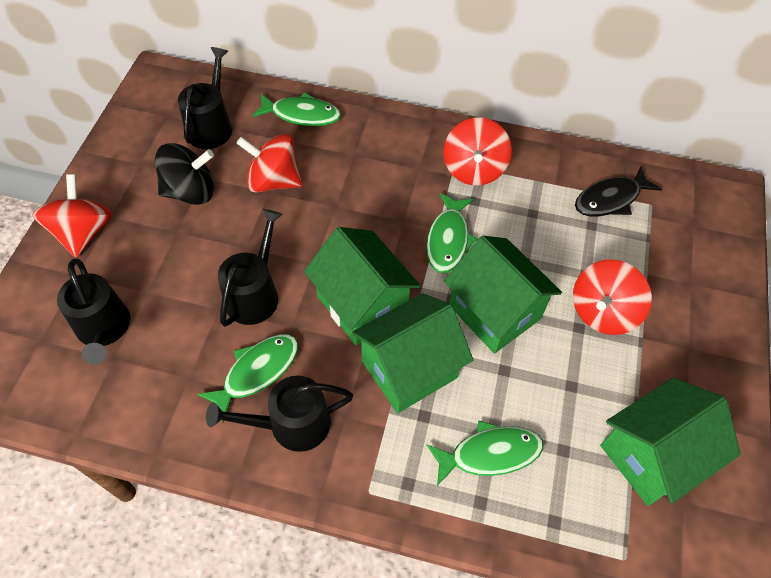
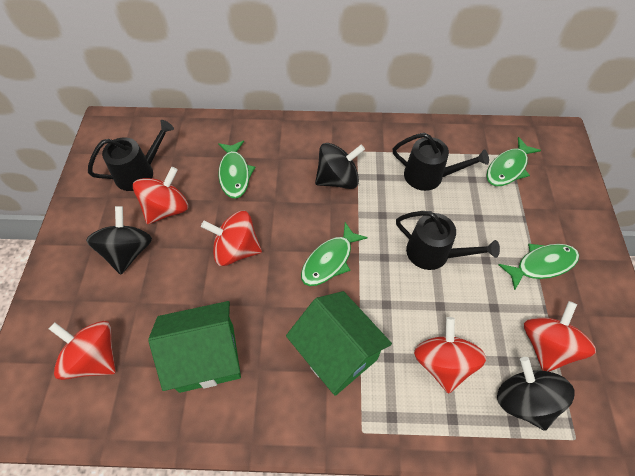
black fish: 1 -> 0
black spinning top: 1 -> 3
black watering can: 4 -> 3
green house: 4 -> 2
red spinning top: 4 -> 5

